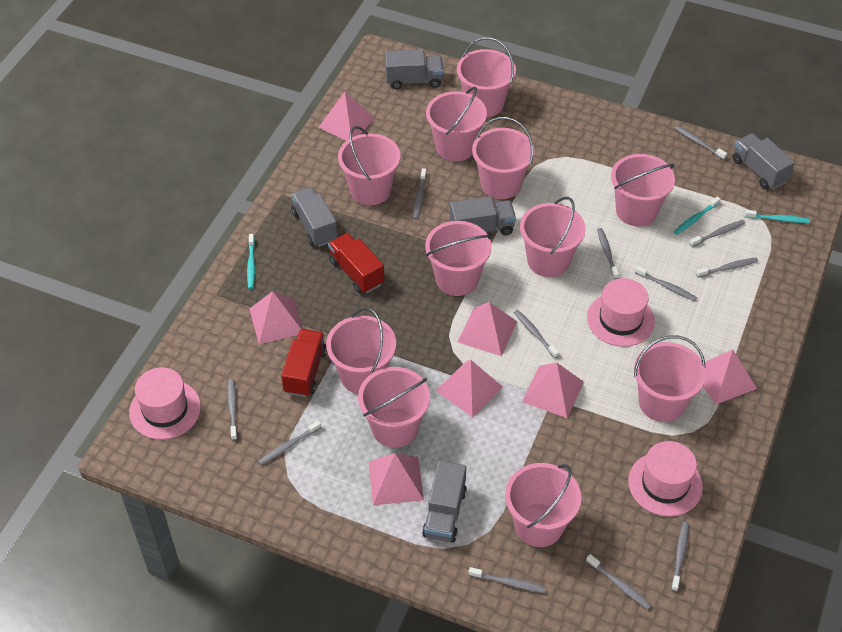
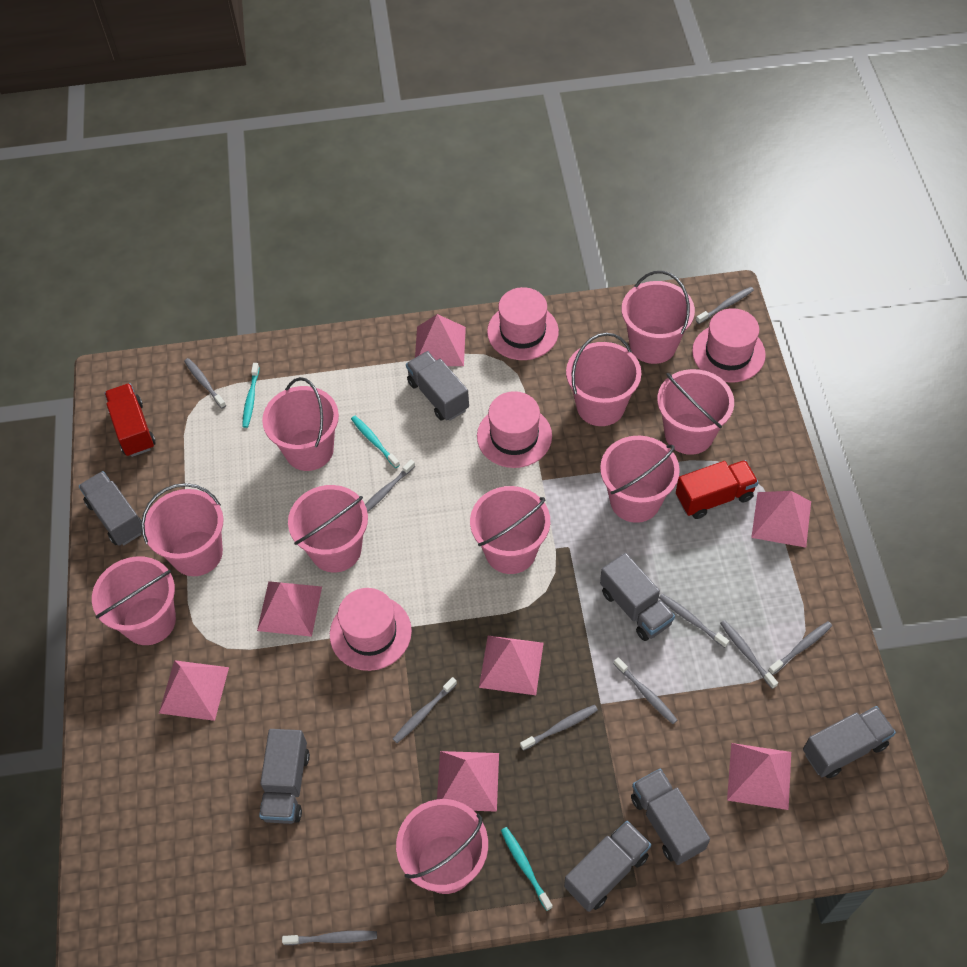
grey toothbrush: 12 -> 10
grey truck: 5 -> 7
pink bucket: 11 -> 10
pink hat: 3 -> 4

